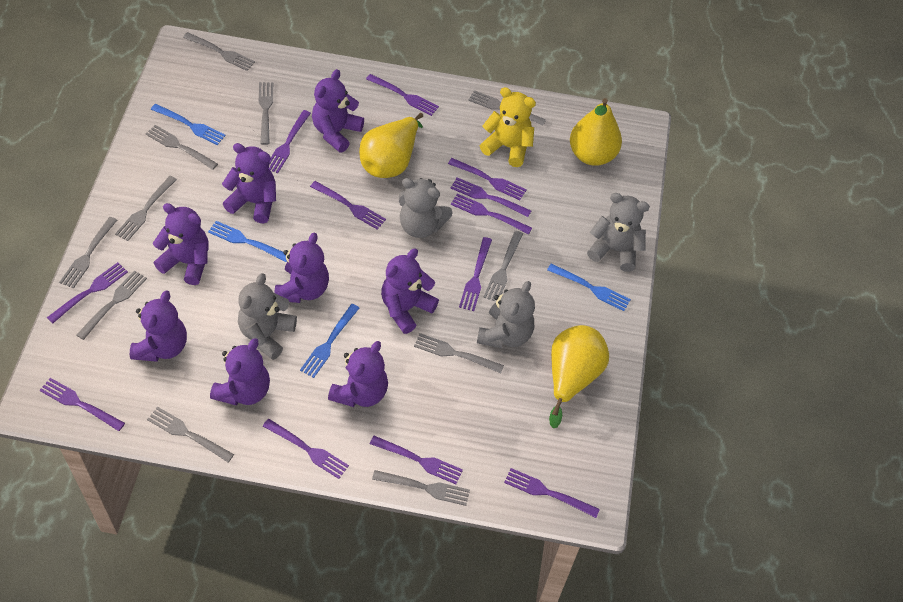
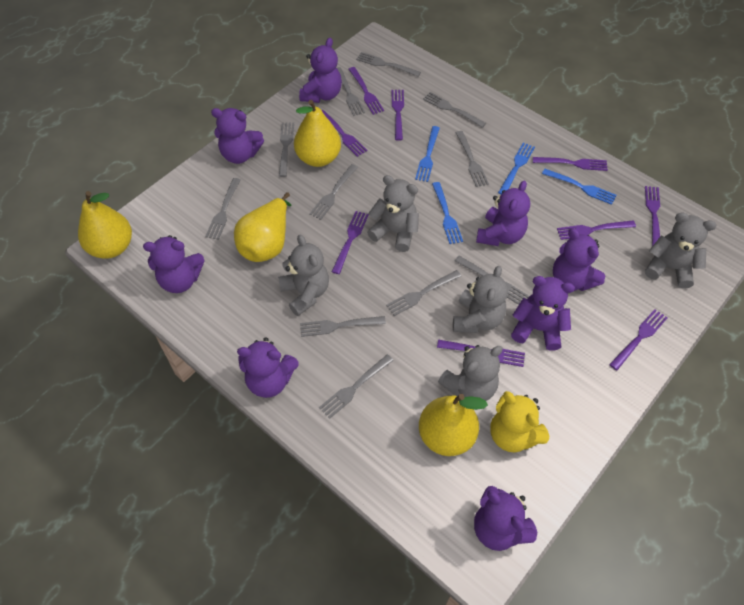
grey teddy bear: 4 -> 5
purple fork: 12 -> 9
yellow pear: 3 -> 4

